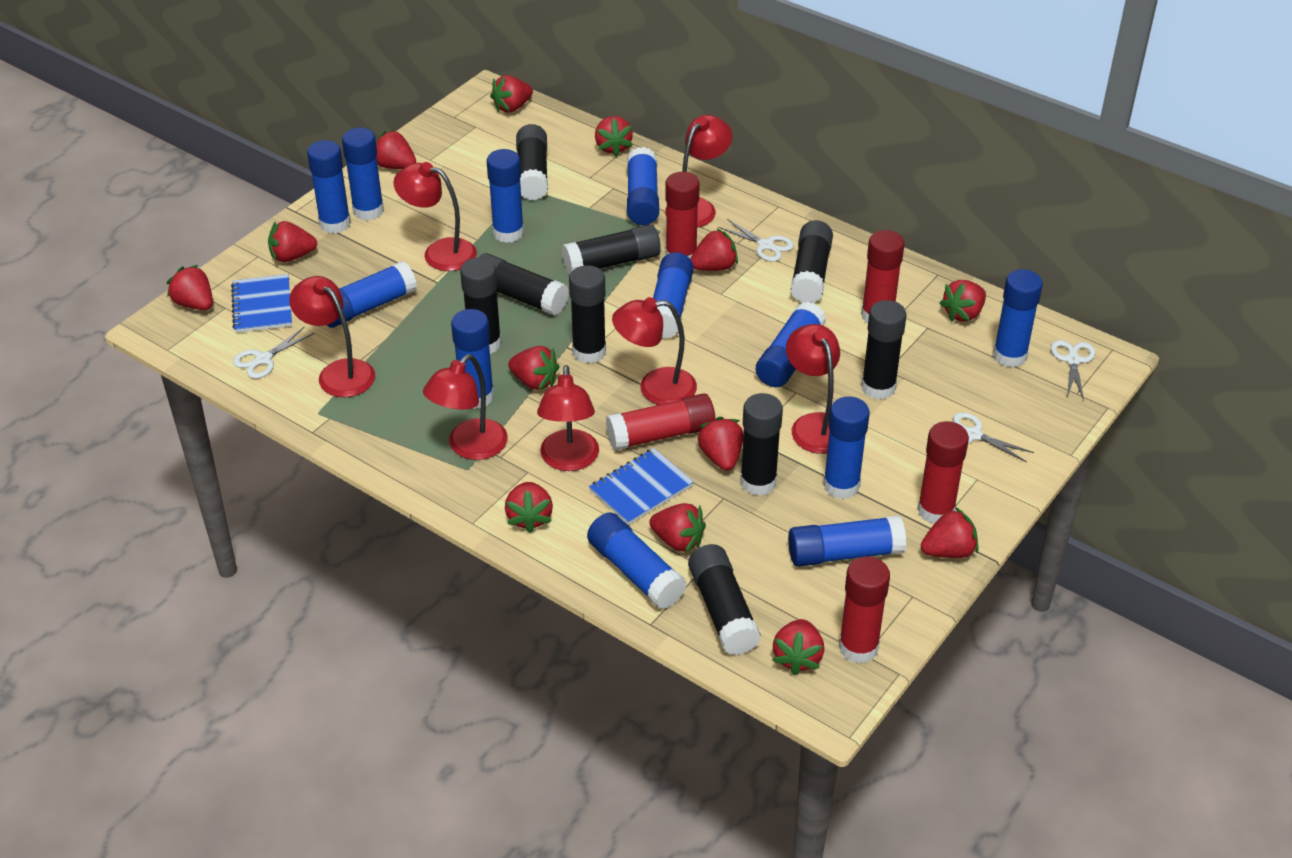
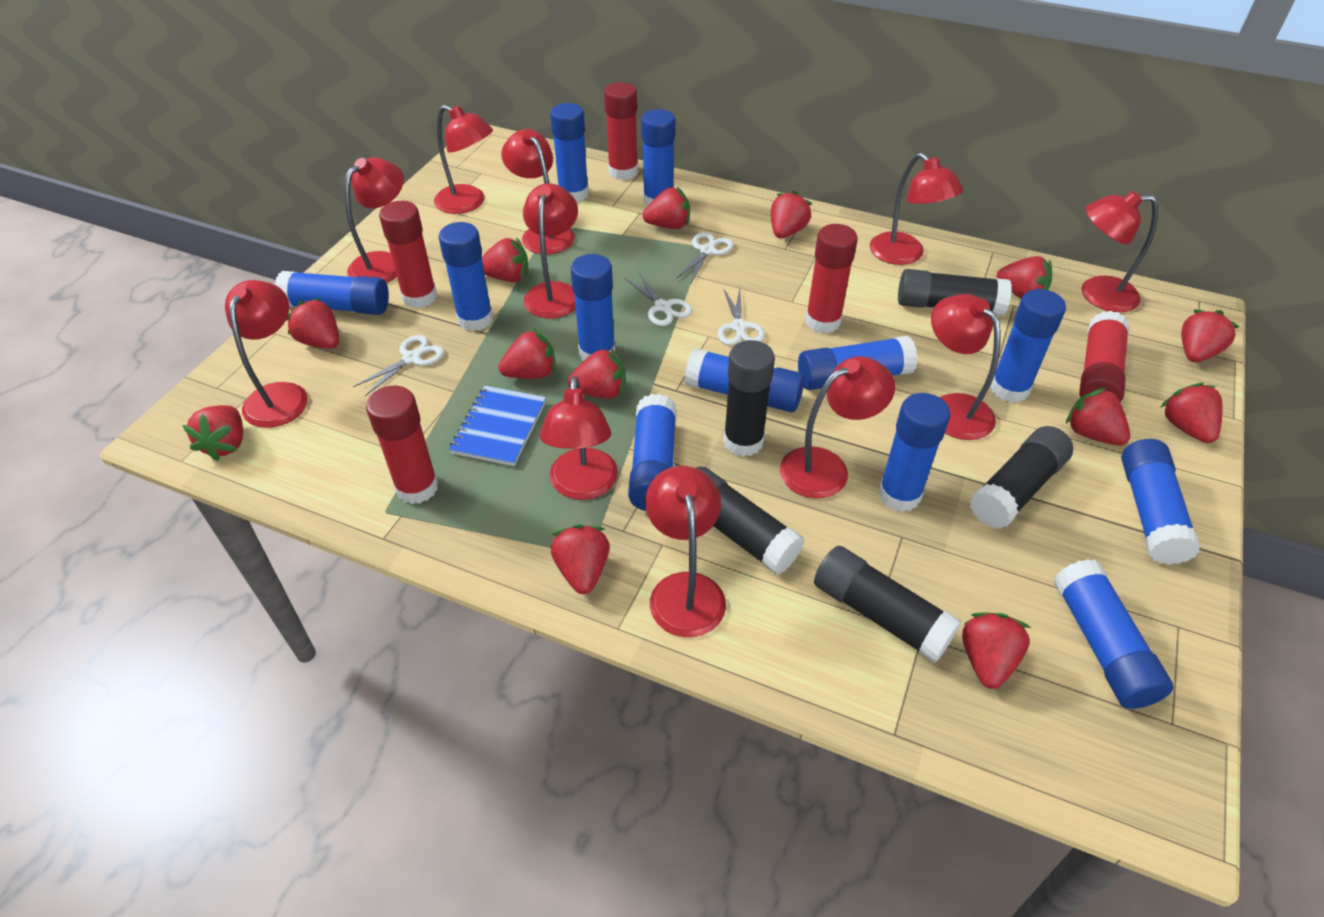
black glue stick: 9 -> 5
blue notebook: 2 -> 1
red lamp: 7 -> 11

